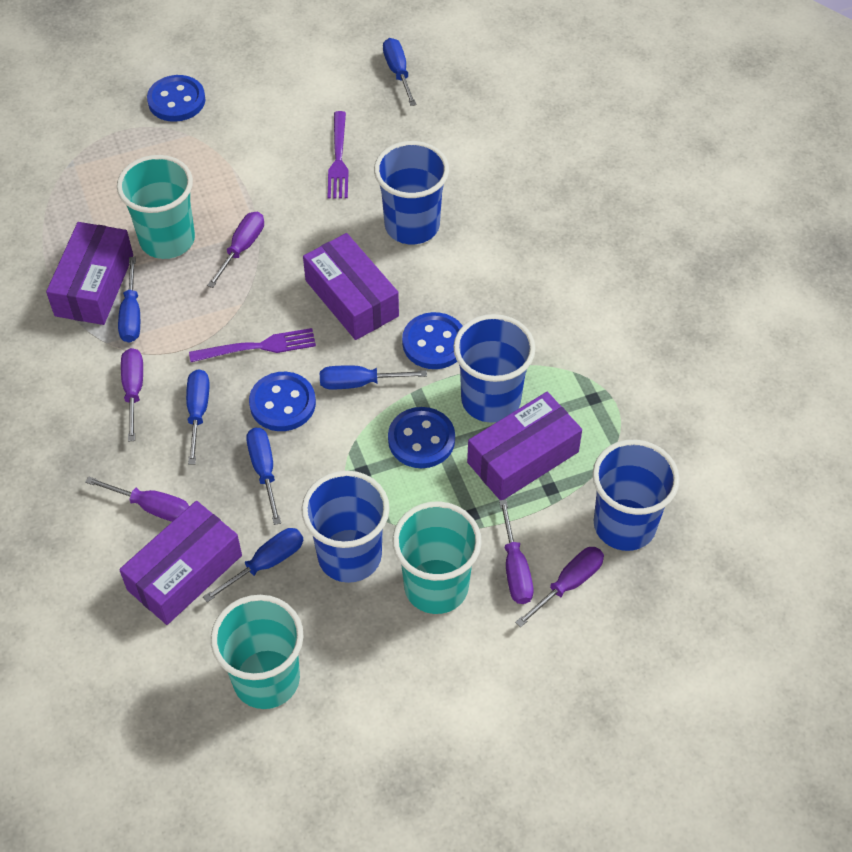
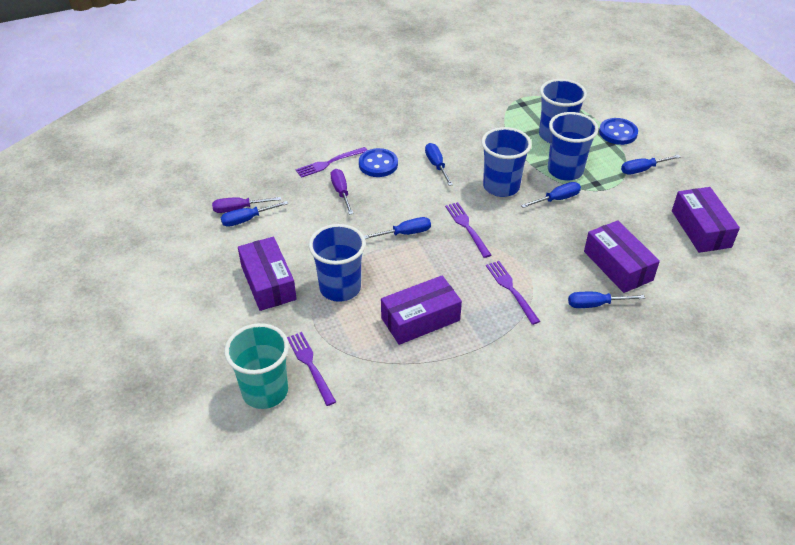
blue button: 4 -> 2
purple fork: 2 -> 4
purple screwdriver: 5 -> 2
turquoise cup: 3 -> 1

